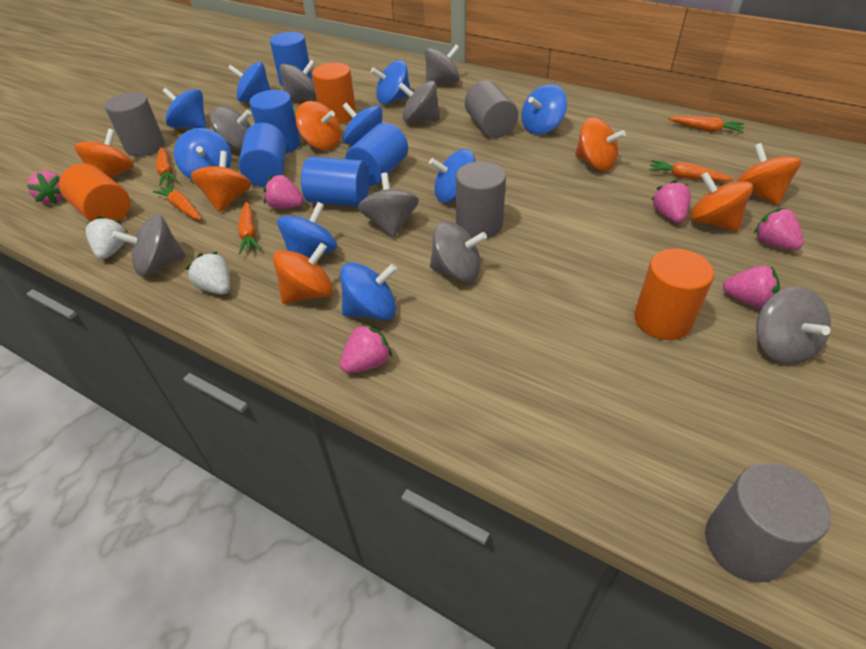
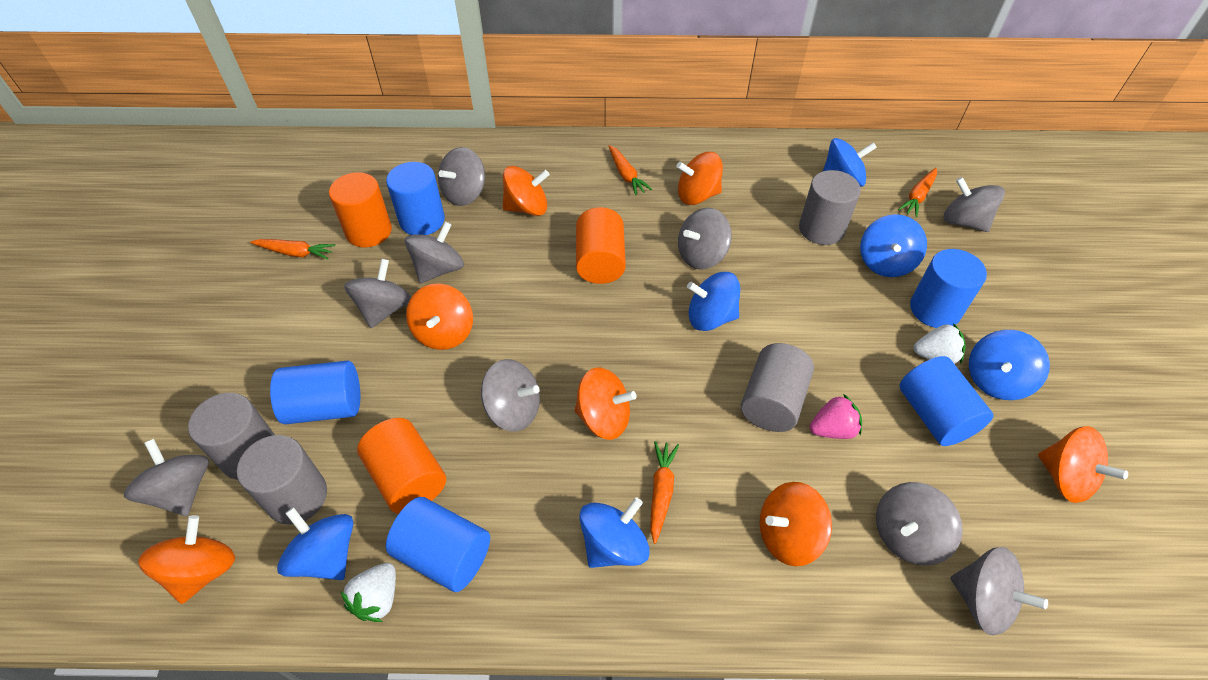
blue spinning top: 9 -> 6
grey spinning top: 8 -> 9
orange carrot: 5 -> 4
pink strawberry: 6 -> 1

